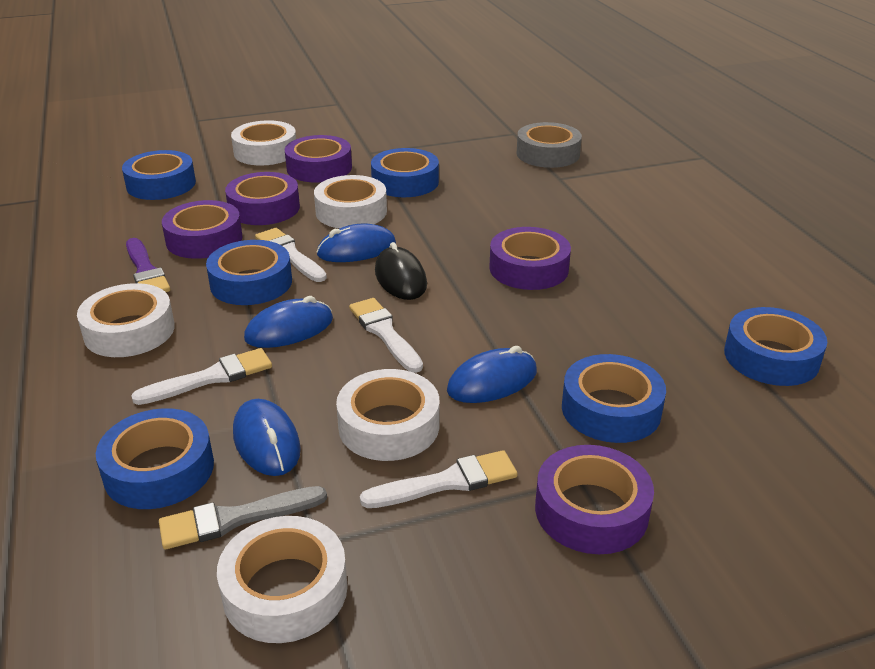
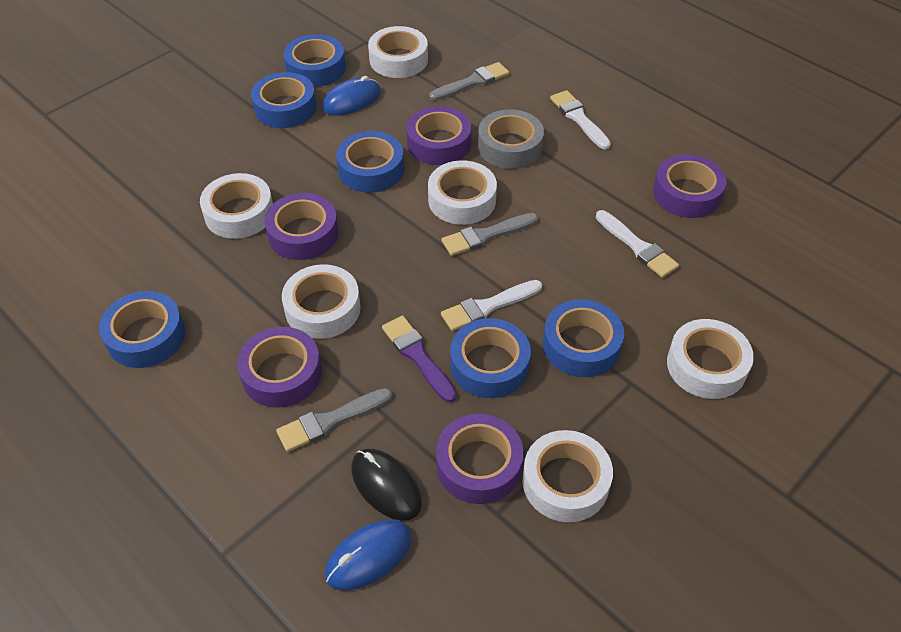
blue mouse: 4 -> 2
grey brush: 1 -> 3
white brush: 4 -> 3
white tape: 5 -> 6

